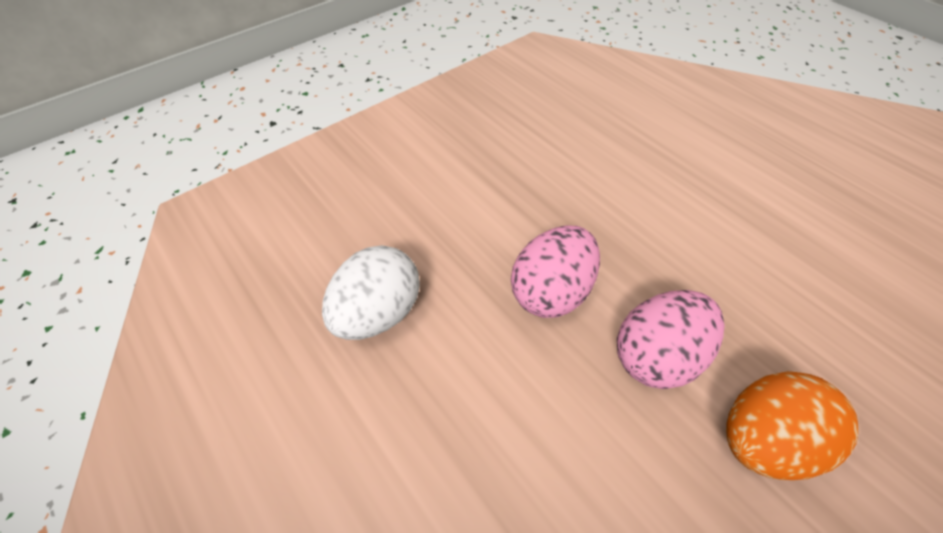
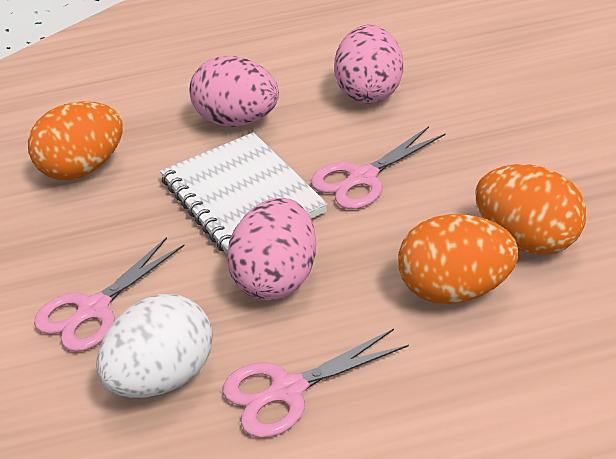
orange egg: 1 -> 3
pink egg: 2 -> 3
pink scissors: 0 -> 3
white notebook: 0 -> 1

